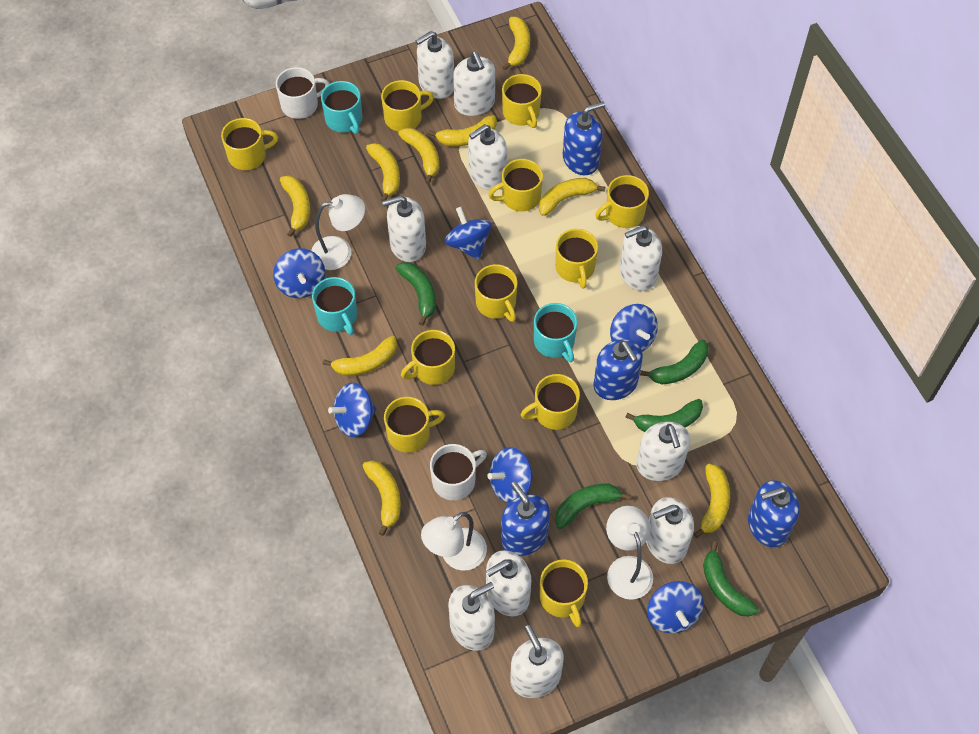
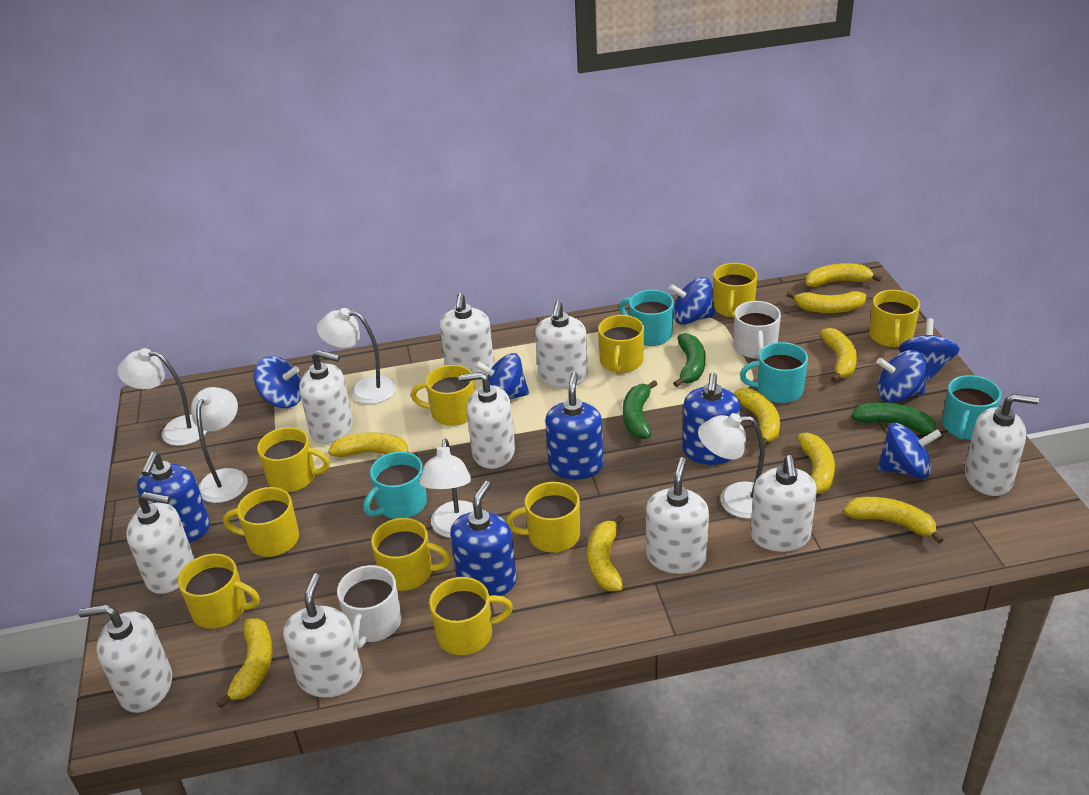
green banana: 5 -> 3
turquoise mug: 3 -> 4
white lamp: 3 -> 5
yellow mug: 11 -> 10

